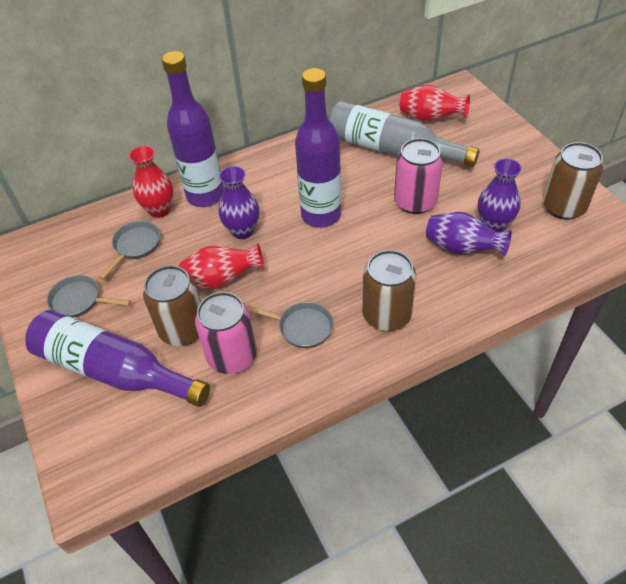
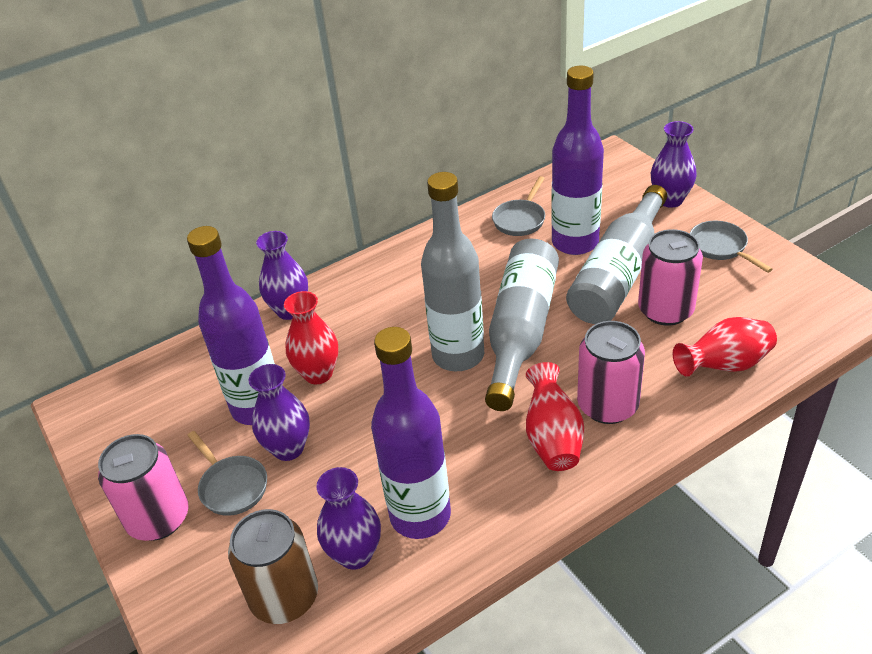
brown can: 3 -> 1
grey bottle: 1 -> 3
pink can: 2 -> 3
purple vase: 3 -> 4

